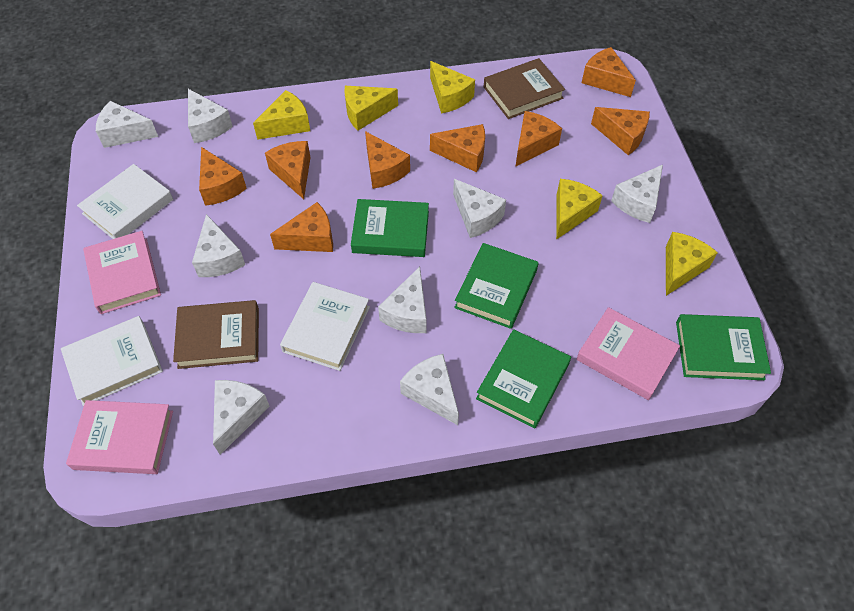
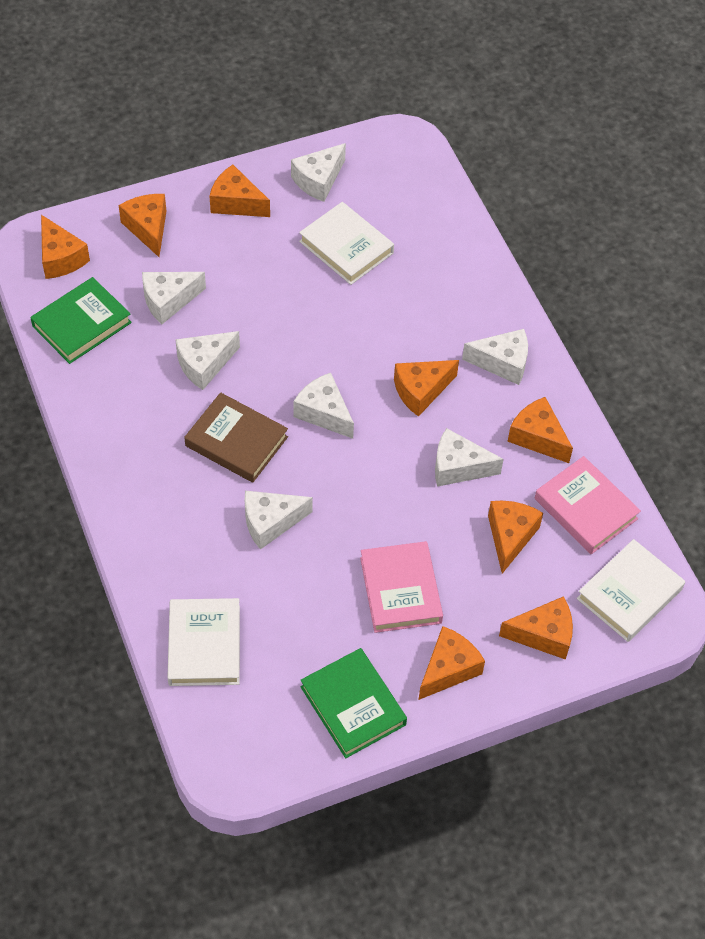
brown book: 2 -> 1
green book: 4 -> 2
pink book: 3 -> 2
white cheese: 8 -> 7
yellow cheese: 5 -> 0

